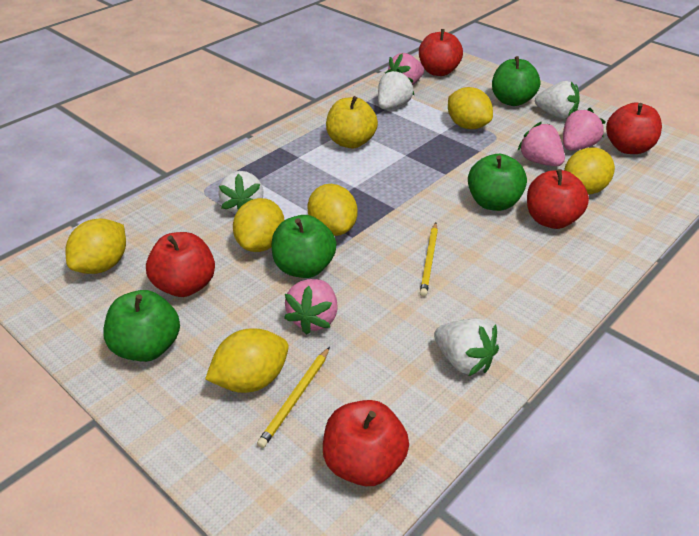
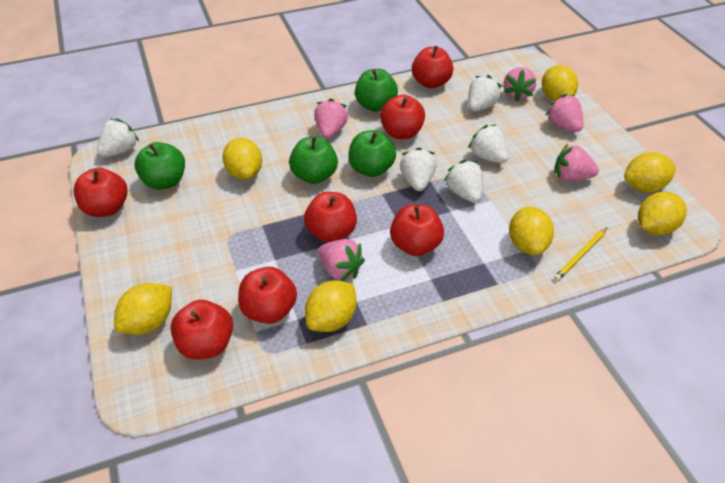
pink strawberry: 4 -> 5
red apple: 5 -> 7
white strawberry: 4 -> 5
yellow apple: 1 -> 0
yellow lemon: 6 -> 7
yellow pencil: 2 -> 1

